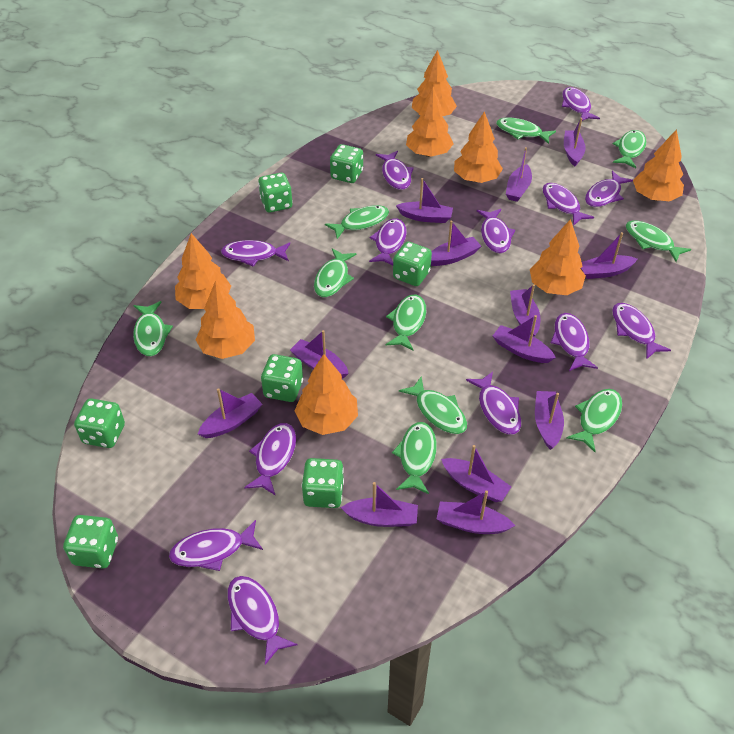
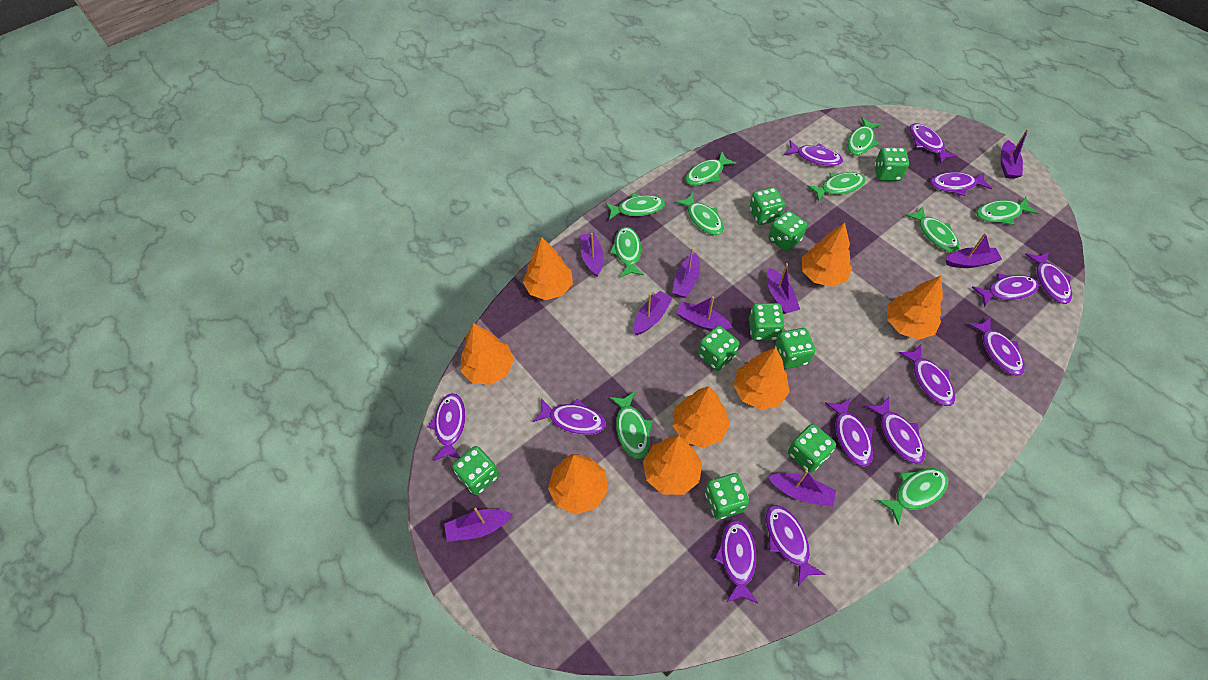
green dice: 7 -> 9
purple boat: 13 -> 9

